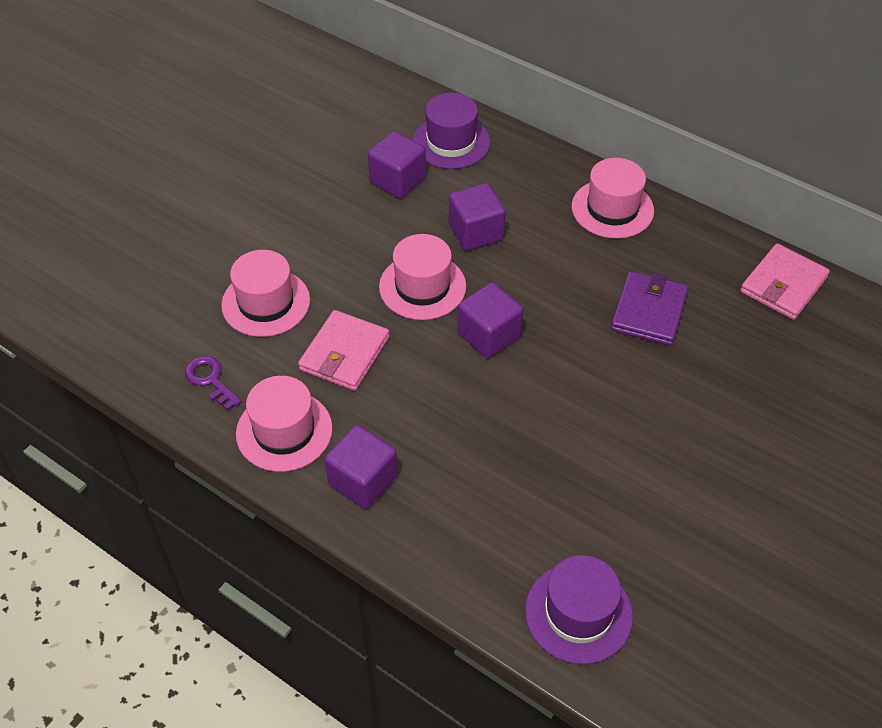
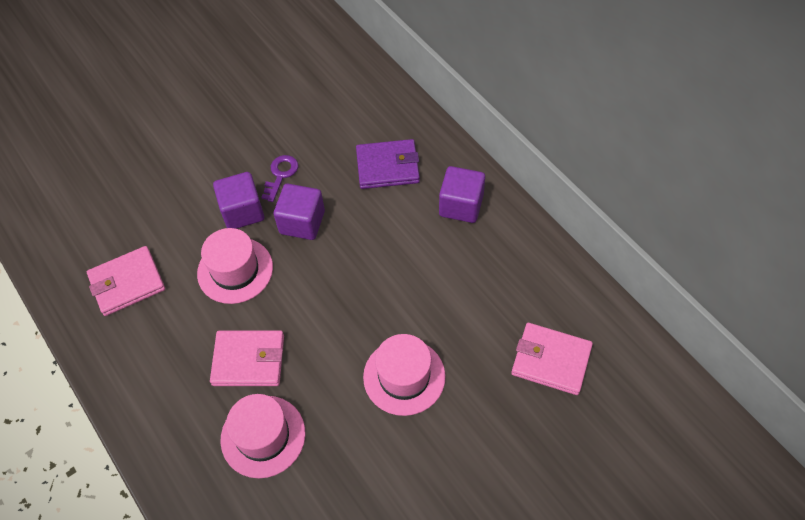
pink hat: 4 -> 3
pink wallet: 2 -> 3
purple cube: 4 -> 3
purple hat: 2 -> 0

